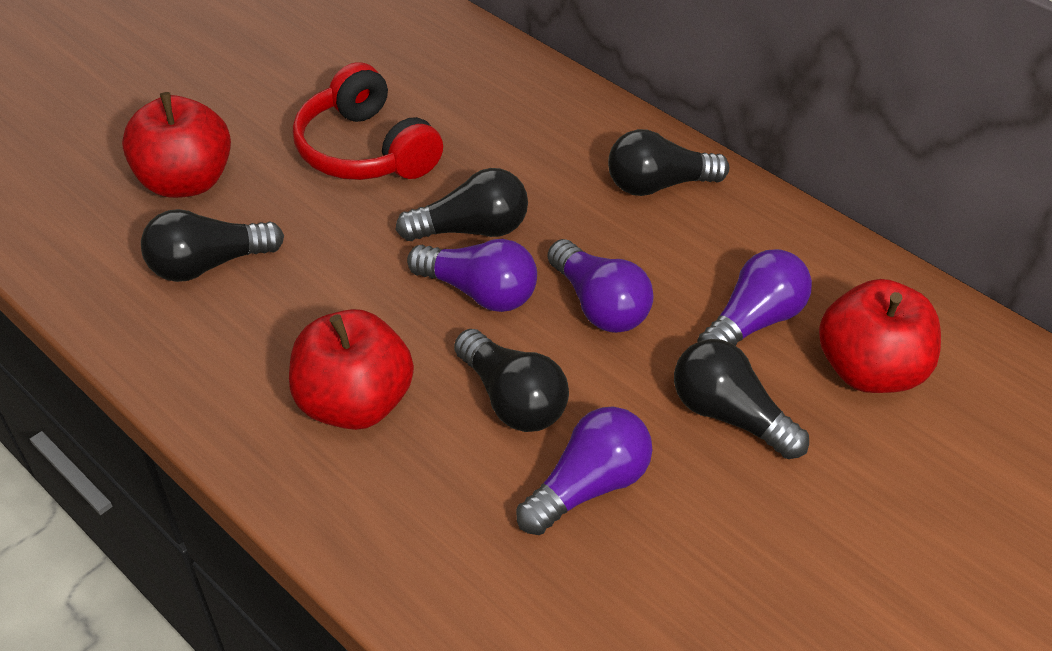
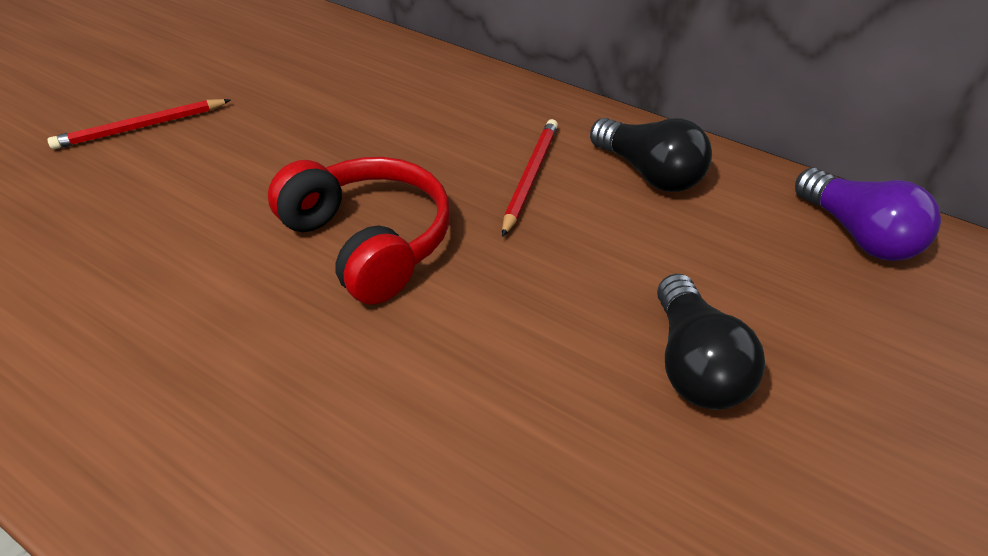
black light bulb: 5 -> 2
purple light bulb: 4 -> 1
red apple: 3 -> 0
red pencil: 0 -> 2

